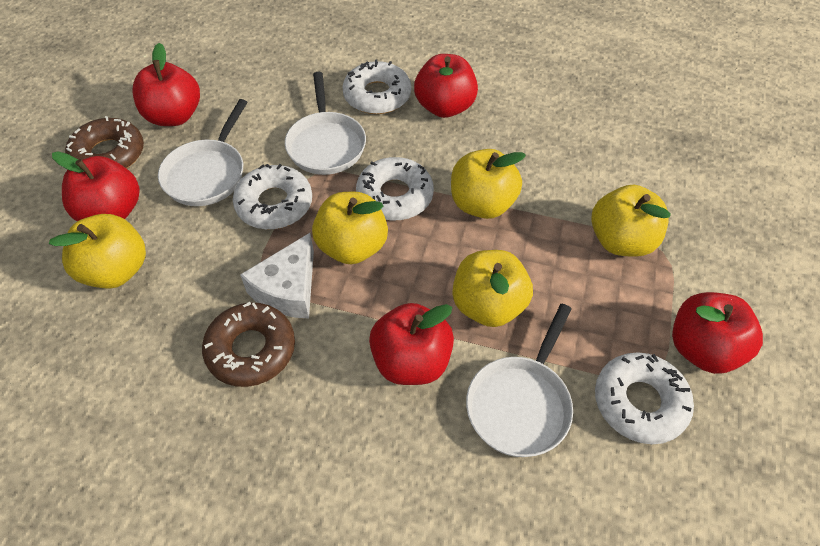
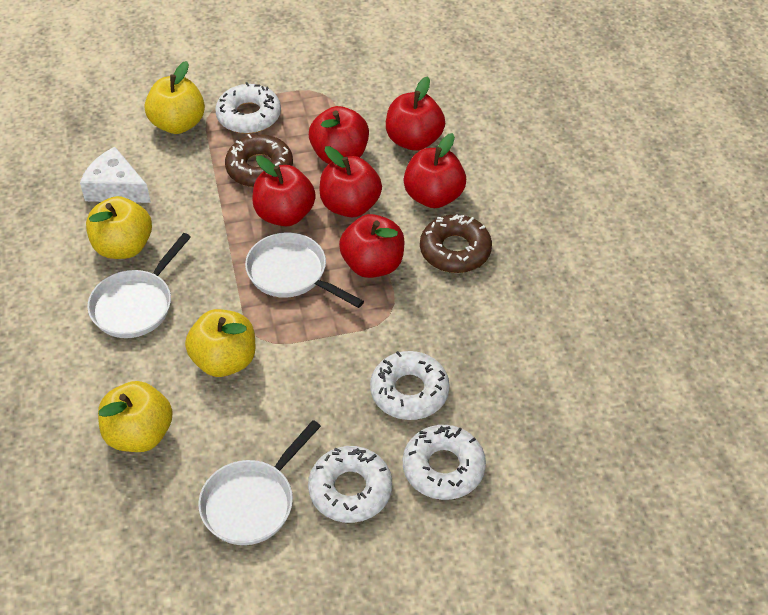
red apple: 5 -> 6
yellow apple: 5 -> 4

